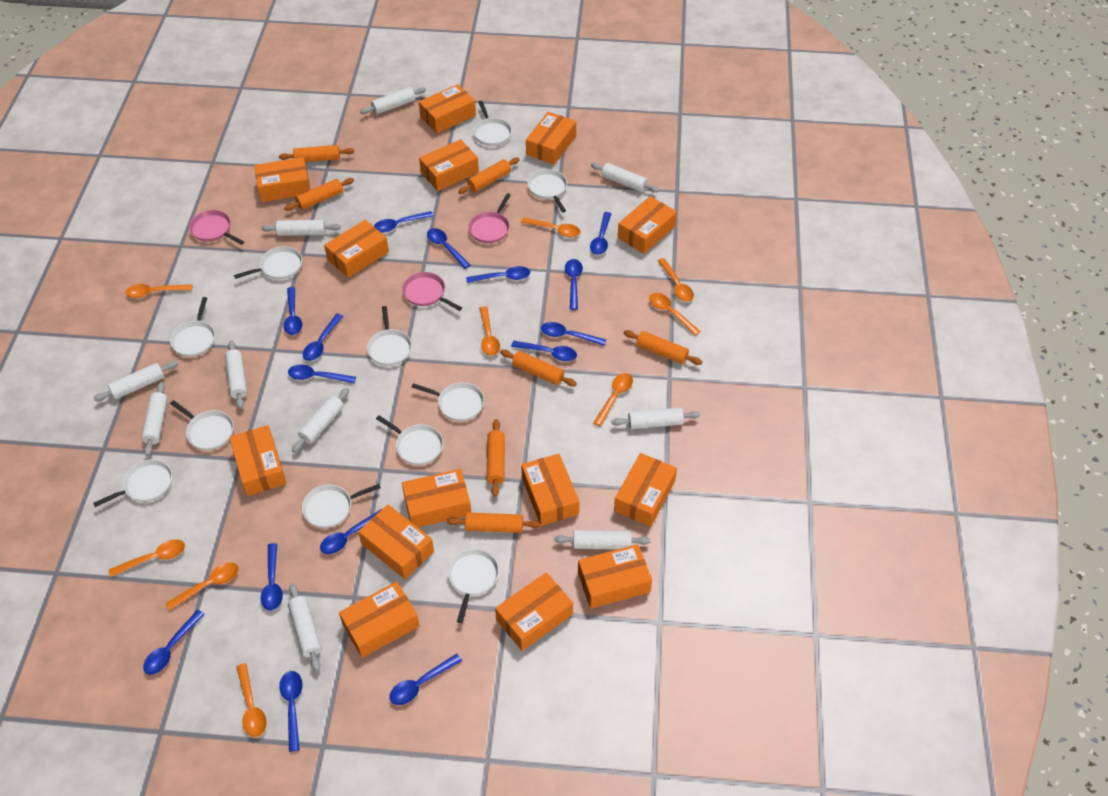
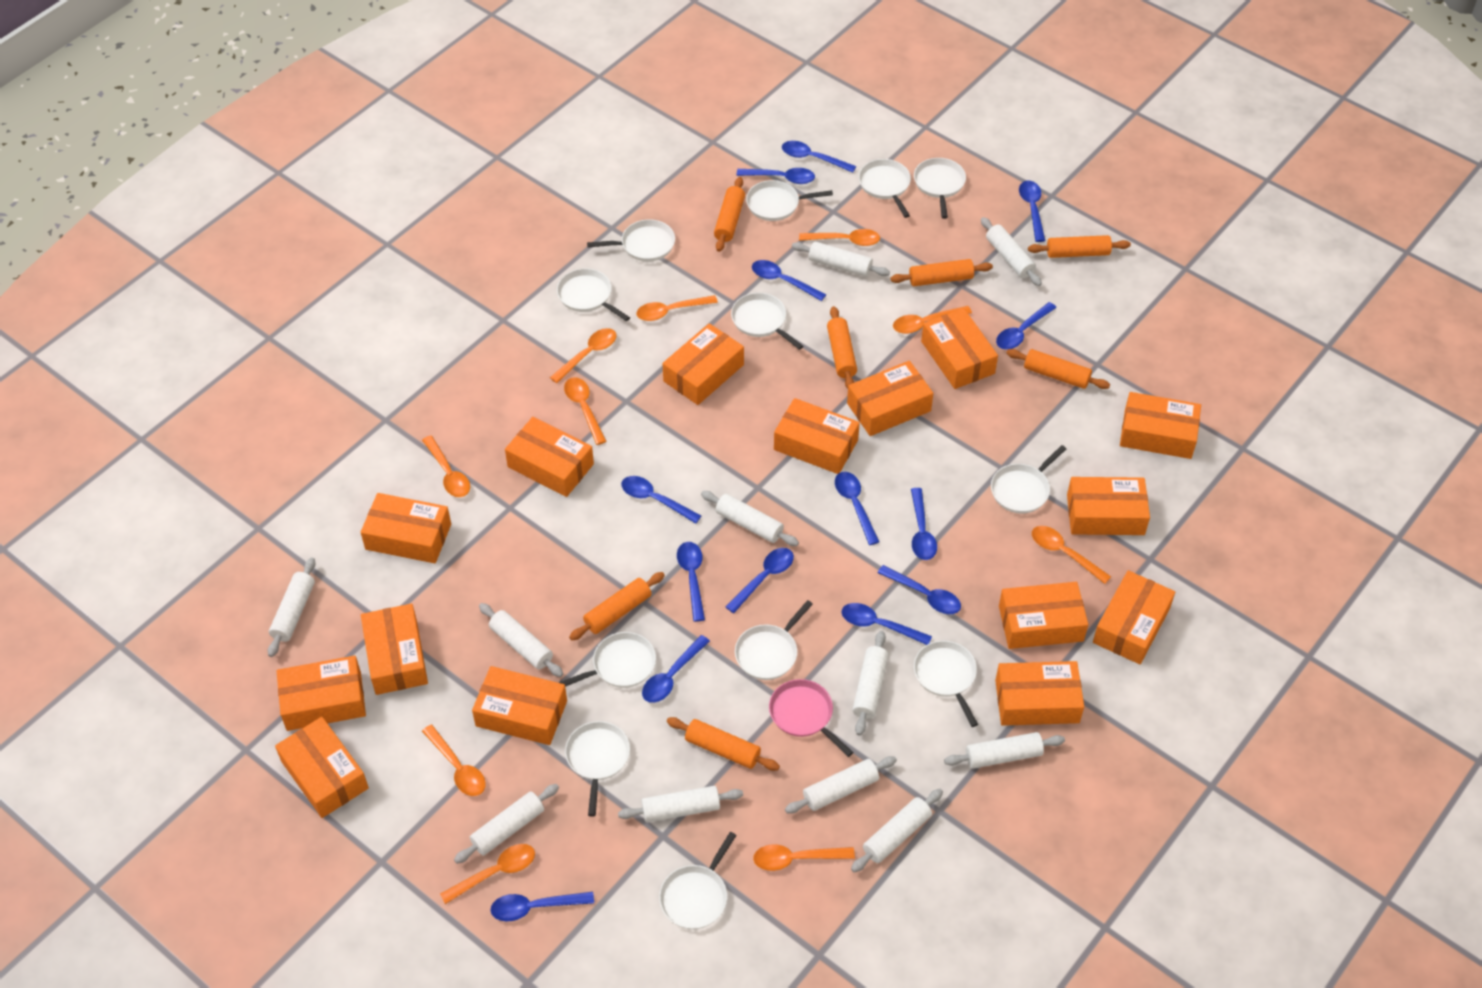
blue spoon: 15 -> 14
orange box: 14 -> 15
orange spoon: 9 -> 10
pink pan: 3 -> 1
white pan: 11 -> 12
white rolling pin: 10 -> 11

